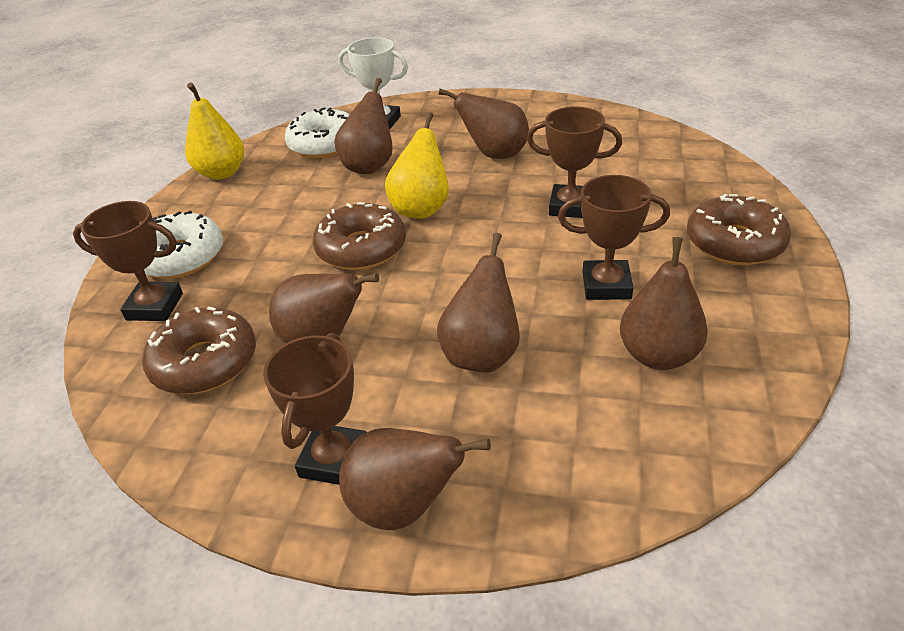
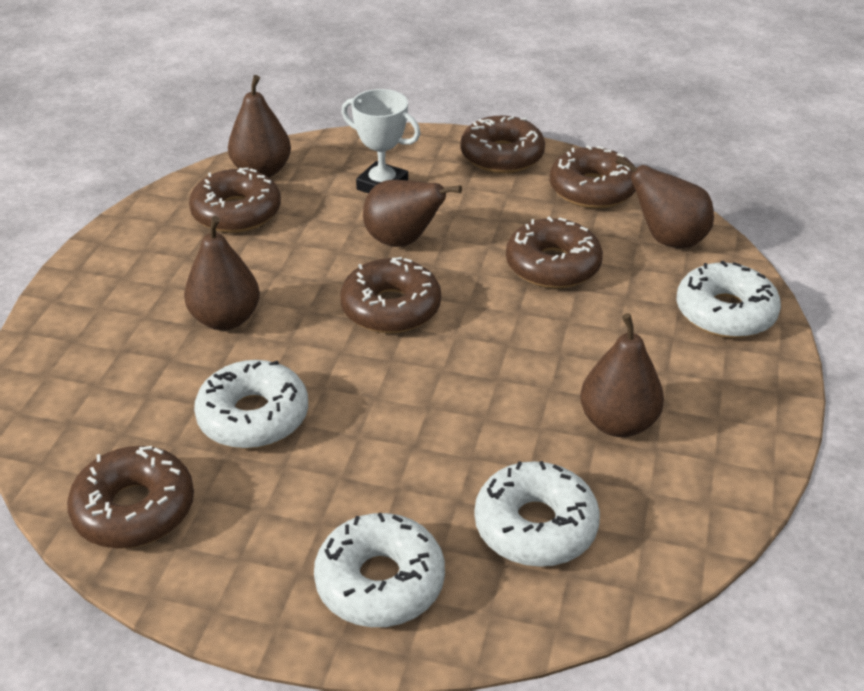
brown donut: 3 -> 6
brown pear: 6 -> 5
brown trophy: 4 -> 0
white donut: 2 -> 4
yellow pear: 2 -> 0

